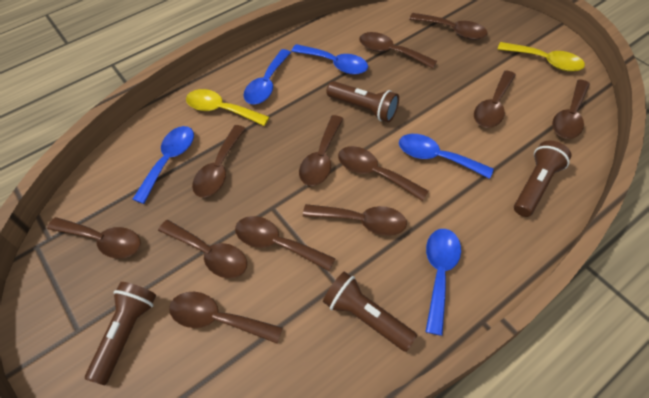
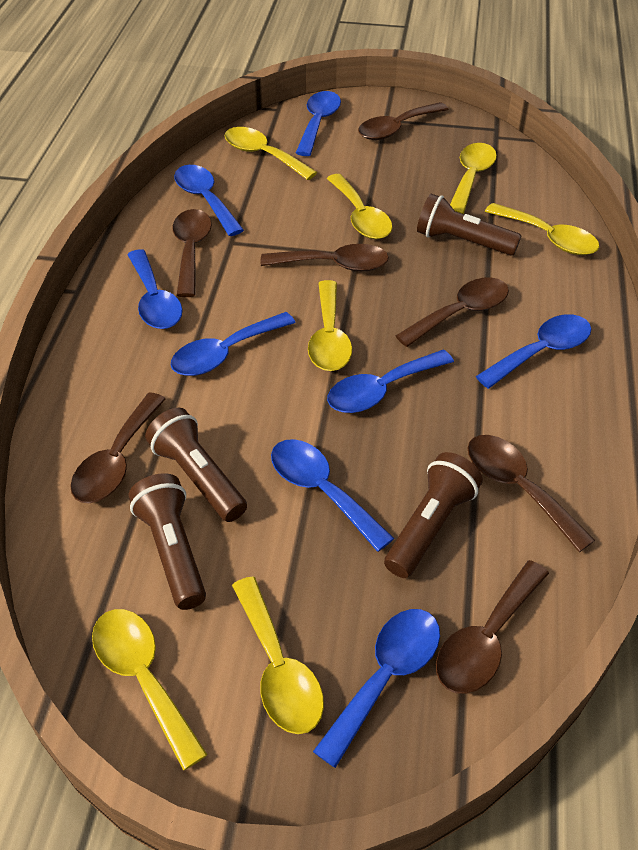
blue spoon: 5 -> 8
brown spoon: 12 -> 7
yellow spoon: 2 -> 7

